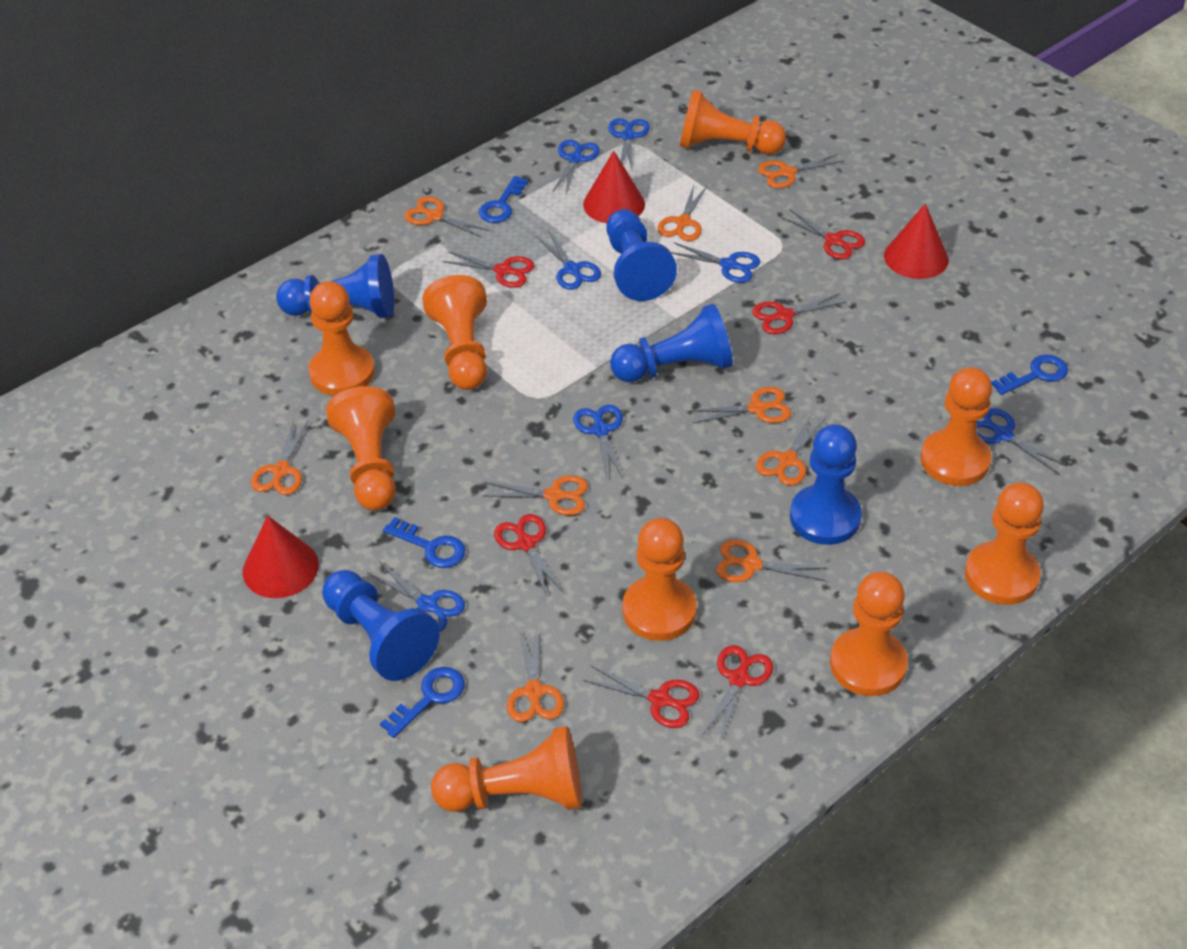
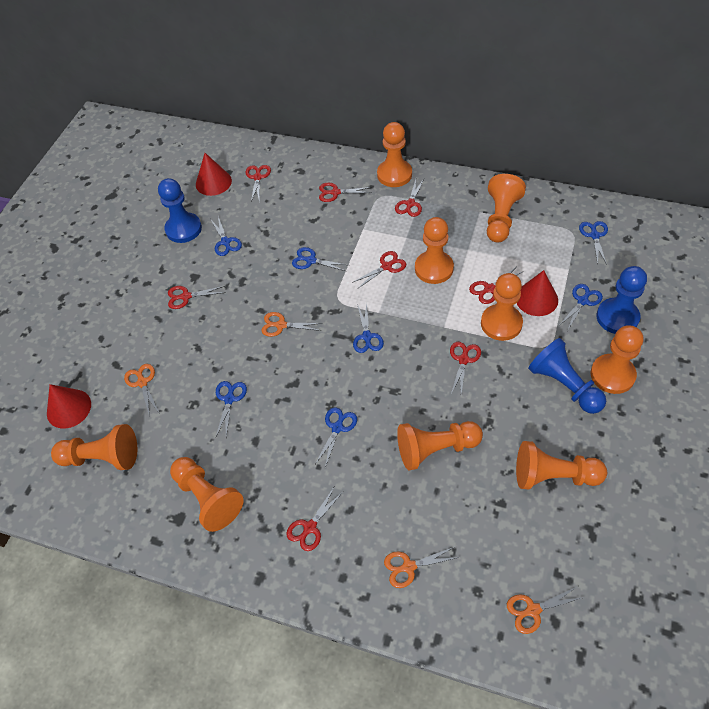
blue key: 4 -> 0
blue pawn: 5 -> 3
orange scissors: 9 -> 4
red scissors: 6 -> 8

